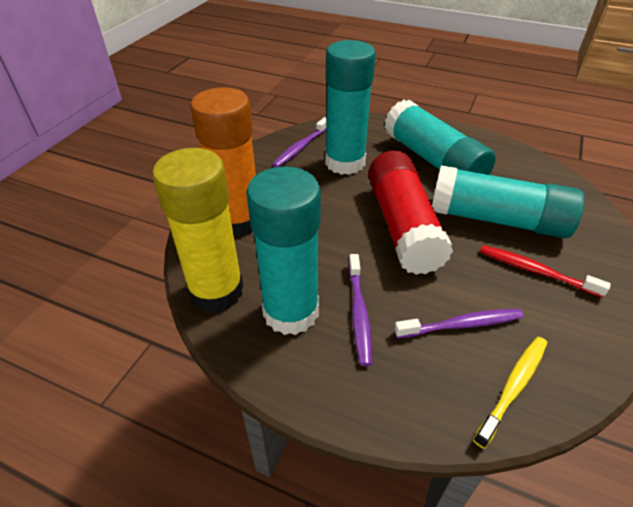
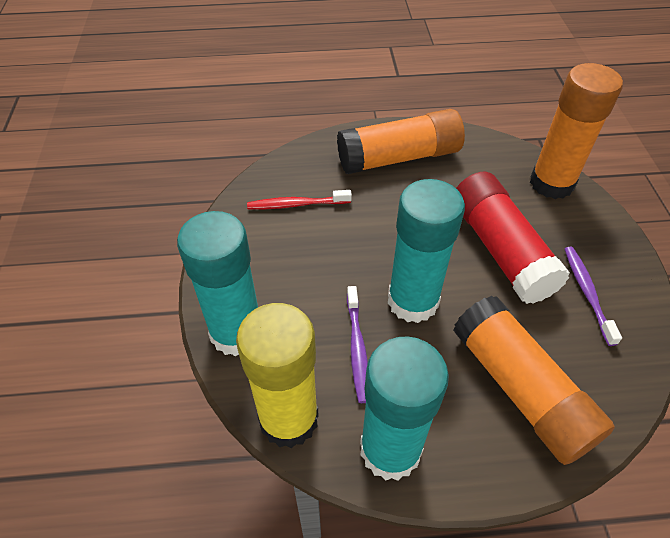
orange glue stick: 1 -> 3
purple toothbrush: 3 -> 2
turquoise glue stick: 4 -> 3
yellow toothbrush: 1 -> 0

